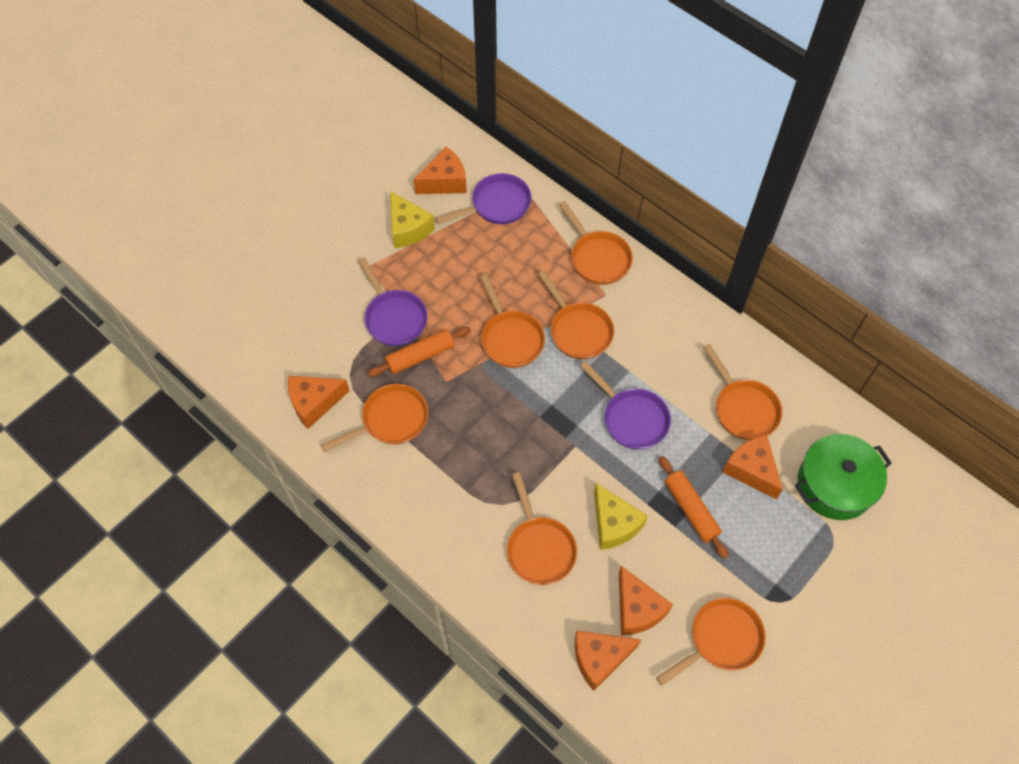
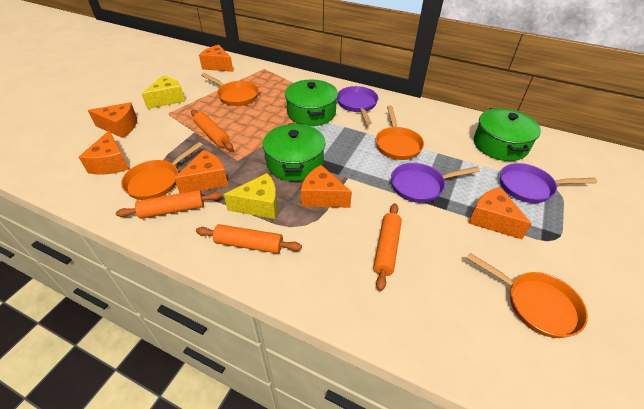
green pot: 1 -> 3
orange cheese: 5 -> 6
orange pan: 7 -> 4
orange rolling pin: 2 -> 4

